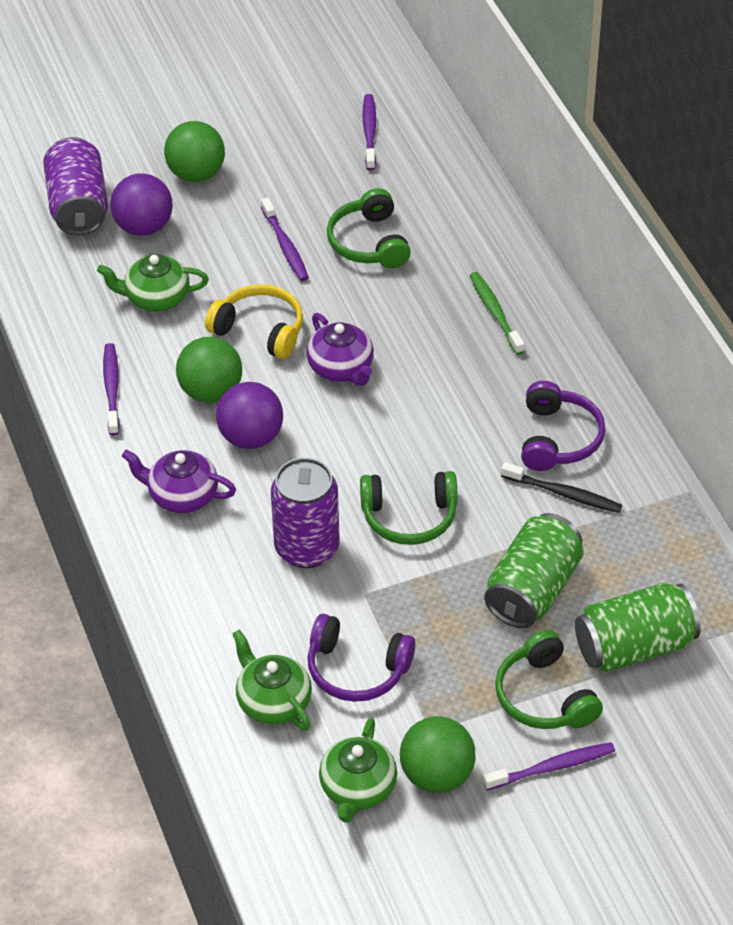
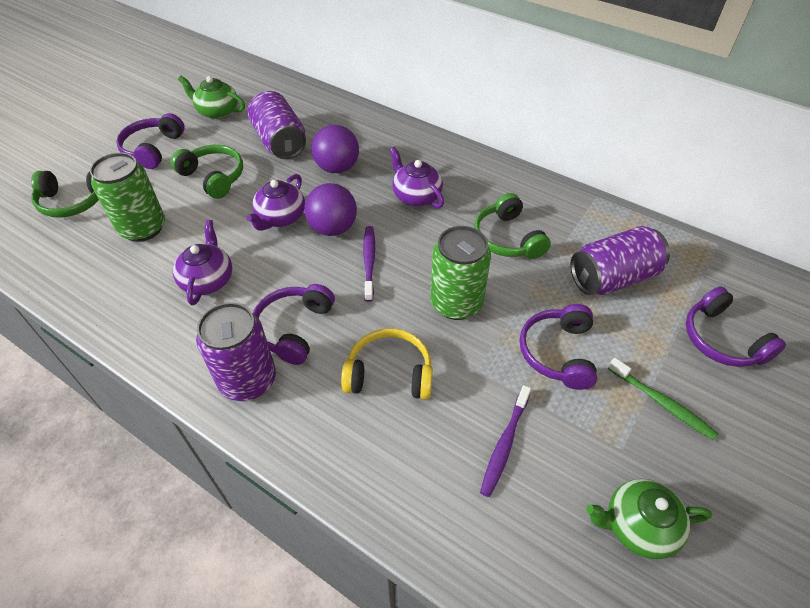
black toothbrush: 1 -> 0
green ball: 3 -> 0
green teapot: 3 -> 2
purple can: 2 -> 3
purple headphones: 2 -> 4
purple teapot: 2 -> 3
purple toothbrush: 4 -> 2

